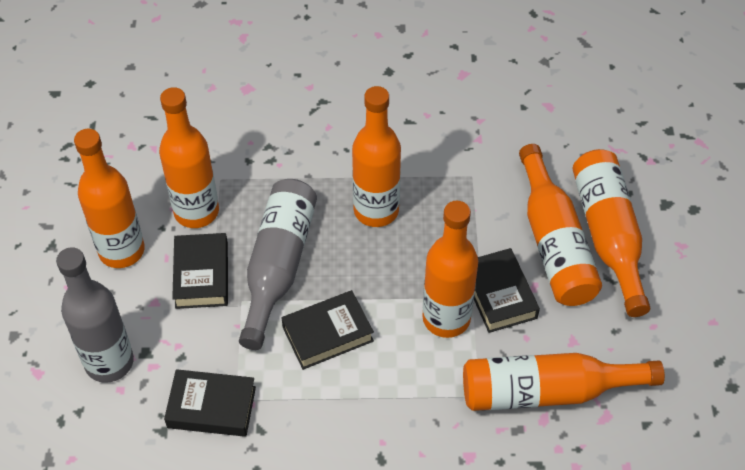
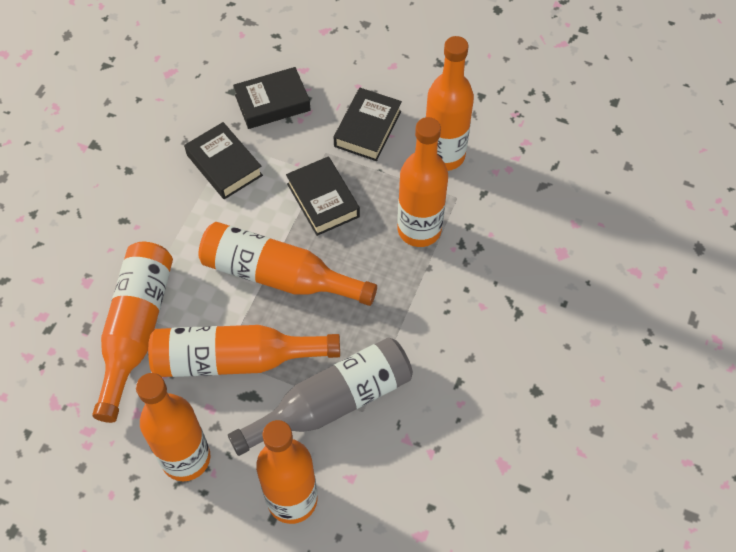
grey bottle: 2 -> 1

